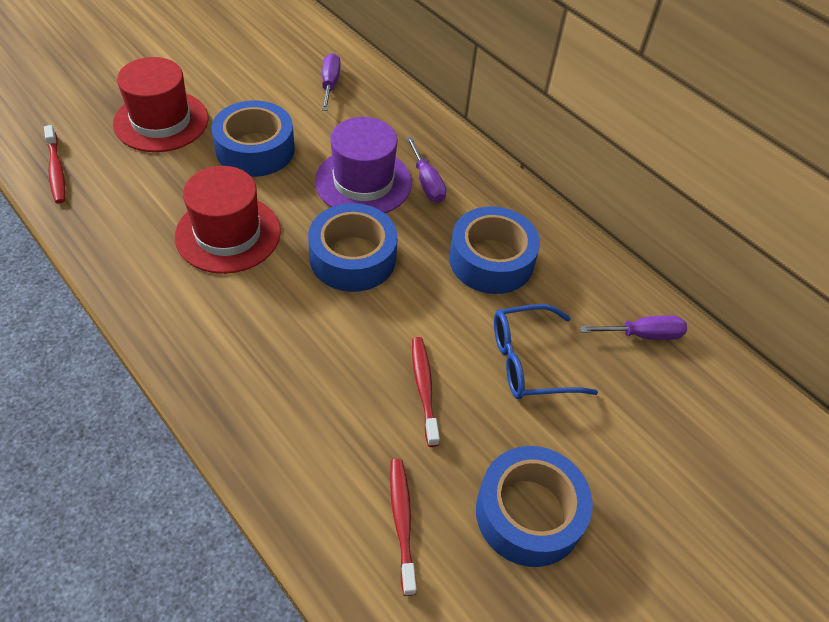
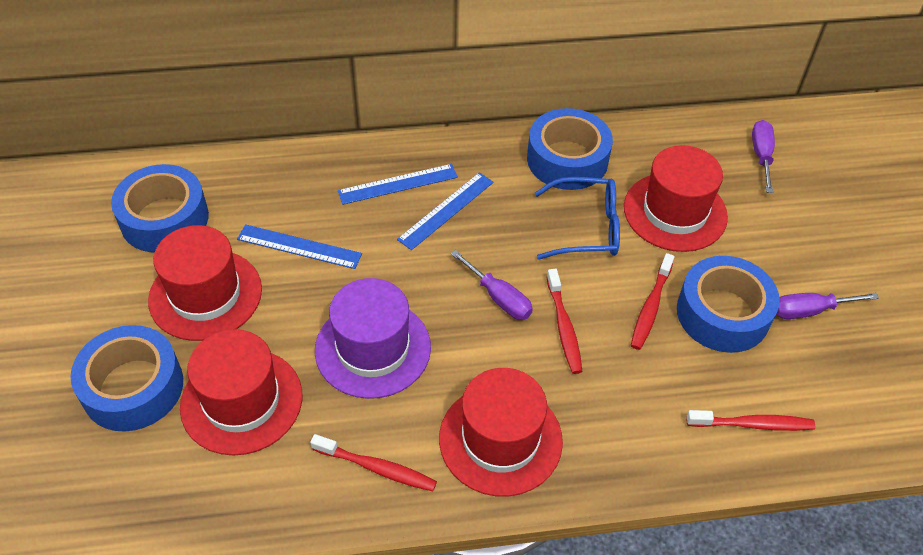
blue ruler: 0 -> 3
red hat: 2 -> 4
red toothbrush: 3 -> 4

